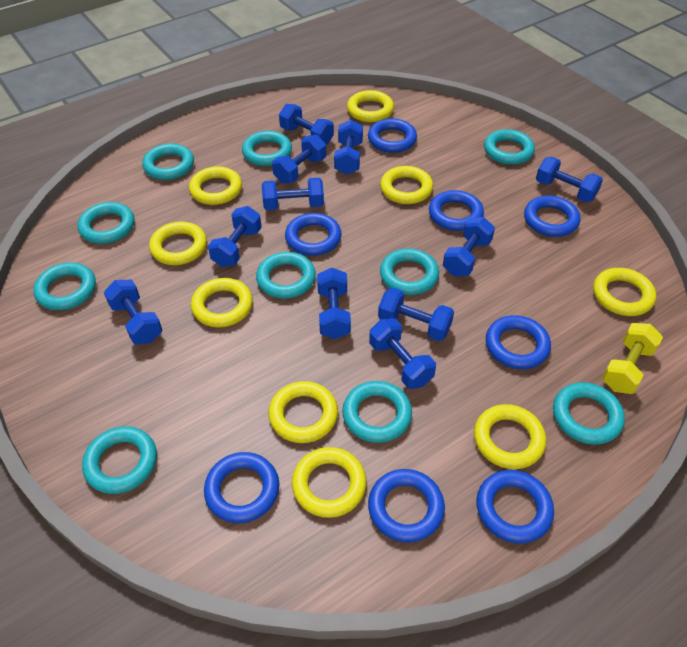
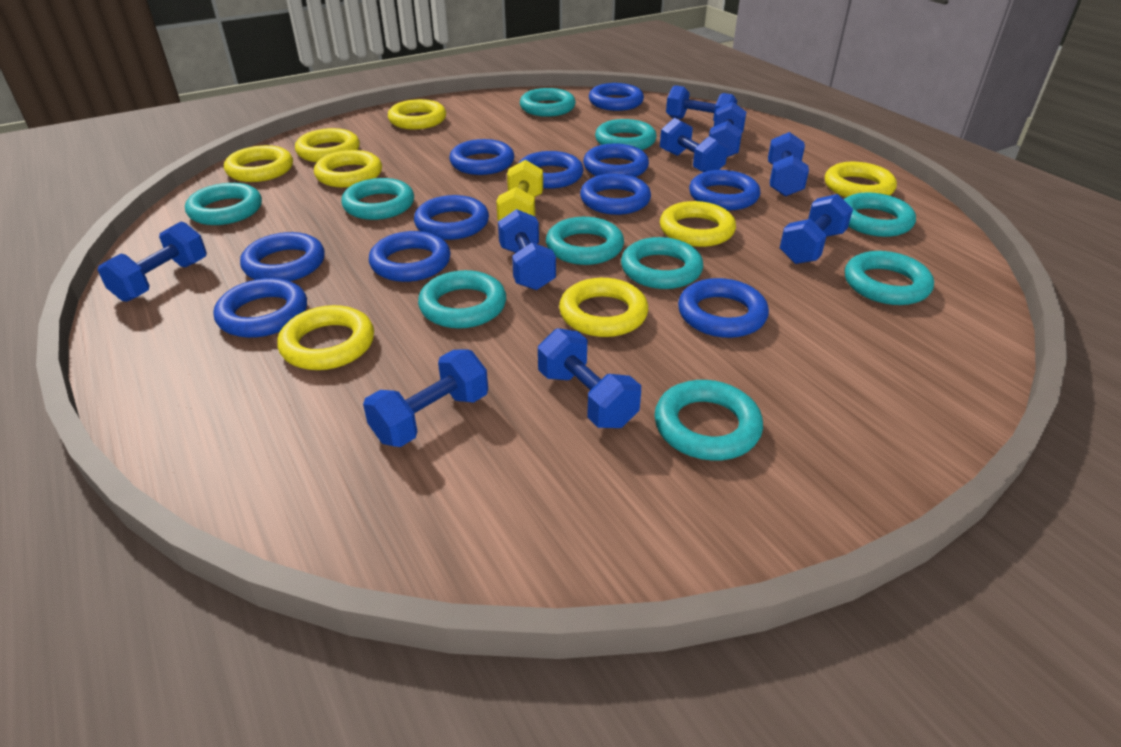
blue dumbbell: 11 -> 9
blue ring: 8 -> 11
yellow ring: 9 -> 8

